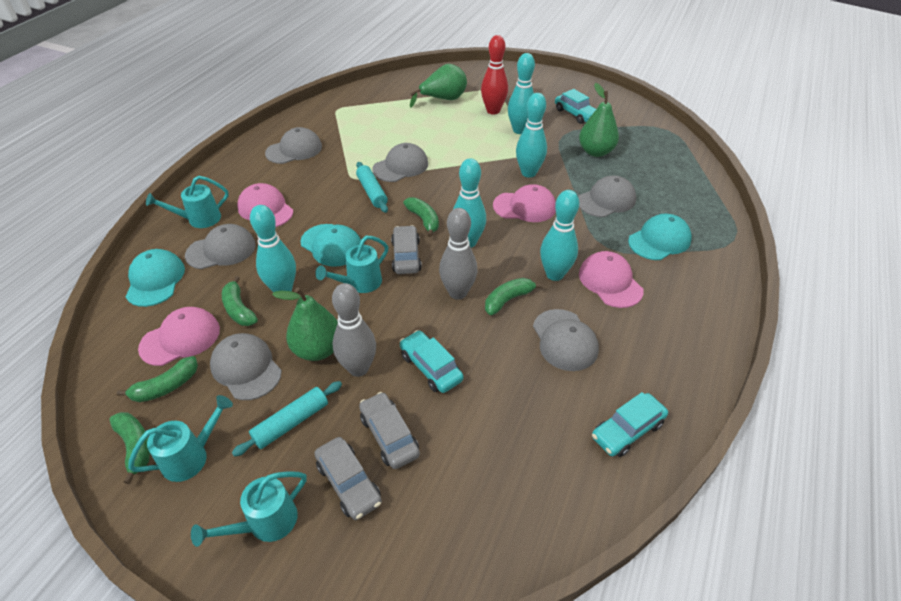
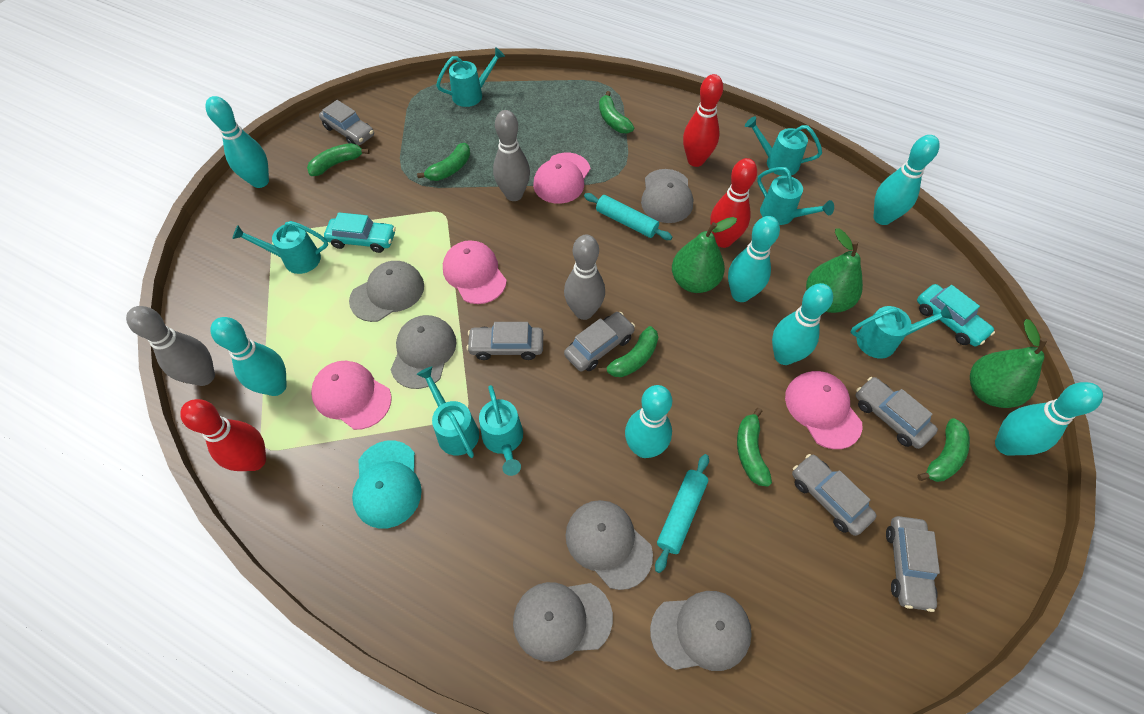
green banana: 5 -> 6
grey bowling pin: 2 -> 3
grey car: 3 -> 6
red bowling pin: 1 -> 3
turquoise bowling pin: 5 -> 7
turquoise cap: 3 -> 1
turquoise car: 3 -> 2
turquoise watering can: 4 -> 7

